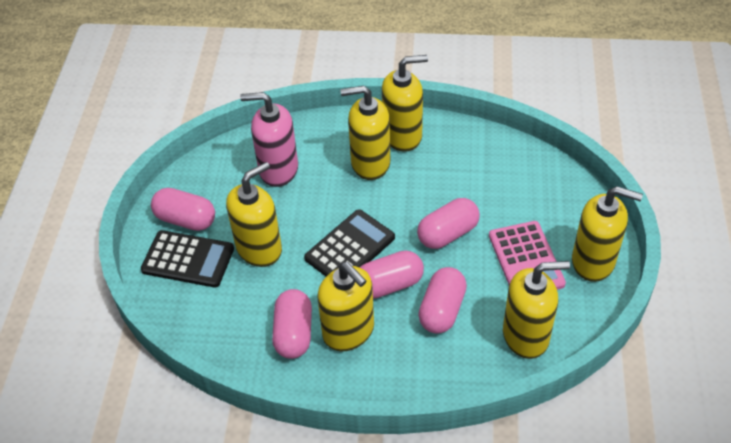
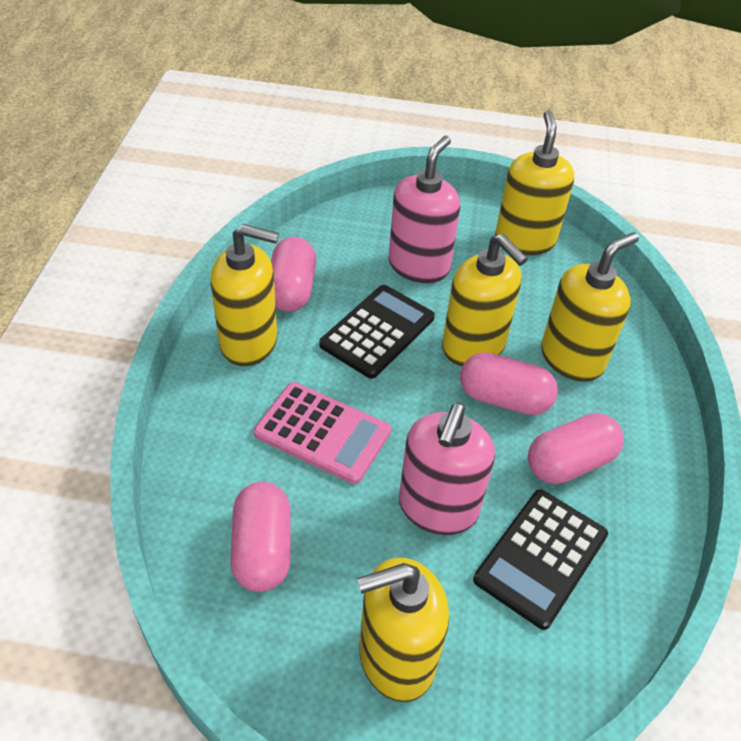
pink capsule: 5 -> 4
pink soap dispenser: 1 -> 2
yellow soap dispenser: 6 -> 5

